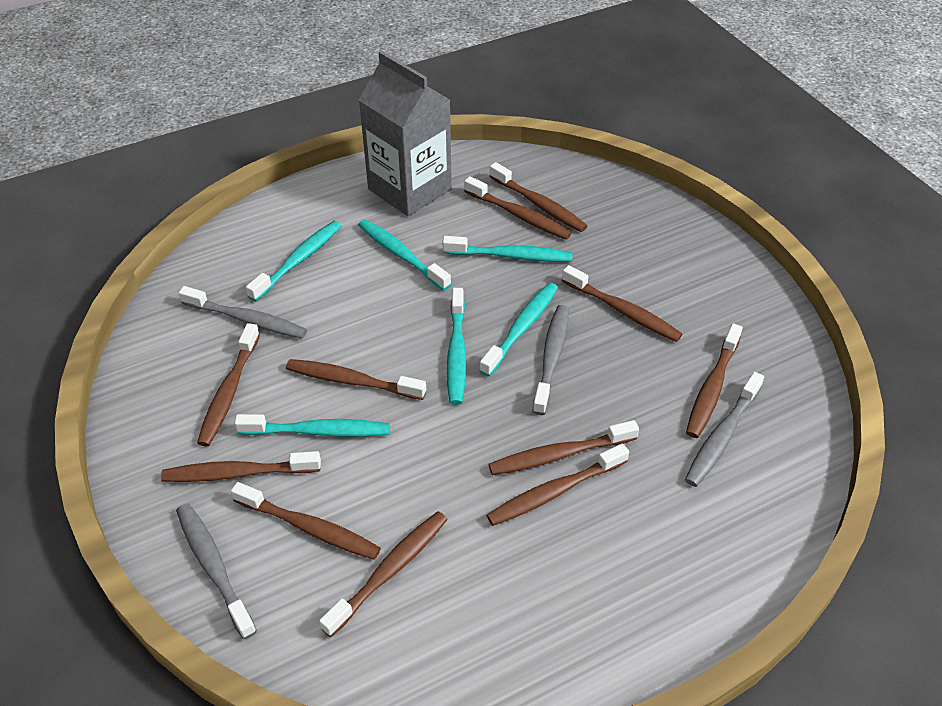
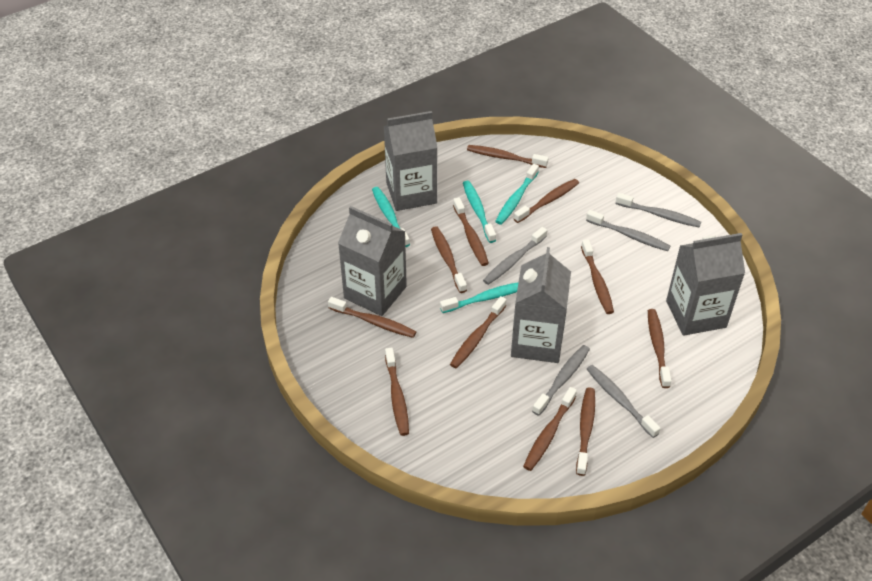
grey carton: 1 -> 4
grey toothbrush: 4 -> 5
turquoise toothbrush: 6 -> 4

